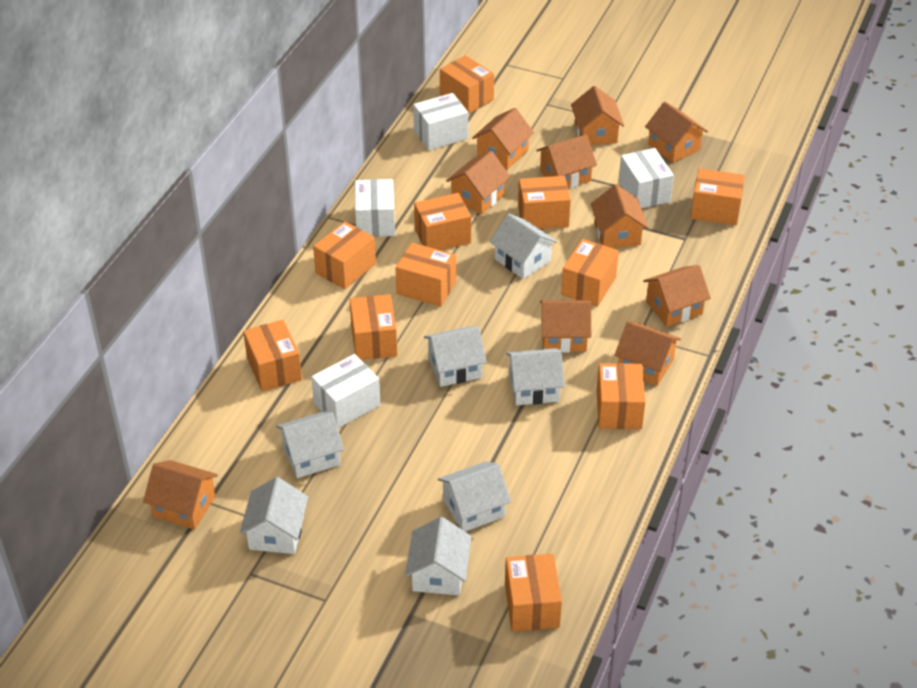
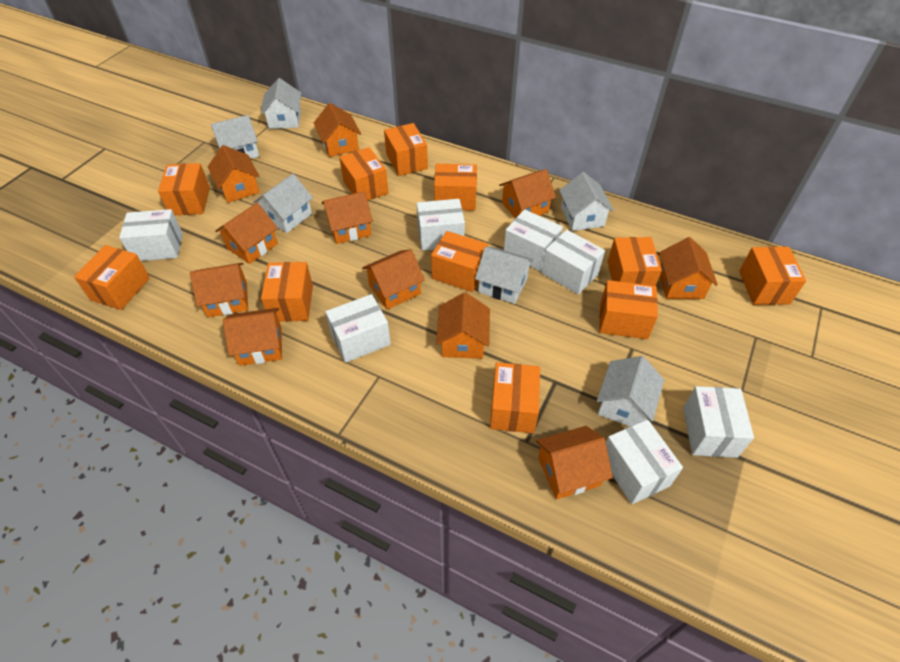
orange house: 10 -> 11
white box: 4 -> 7
white house: 7 -> 6

